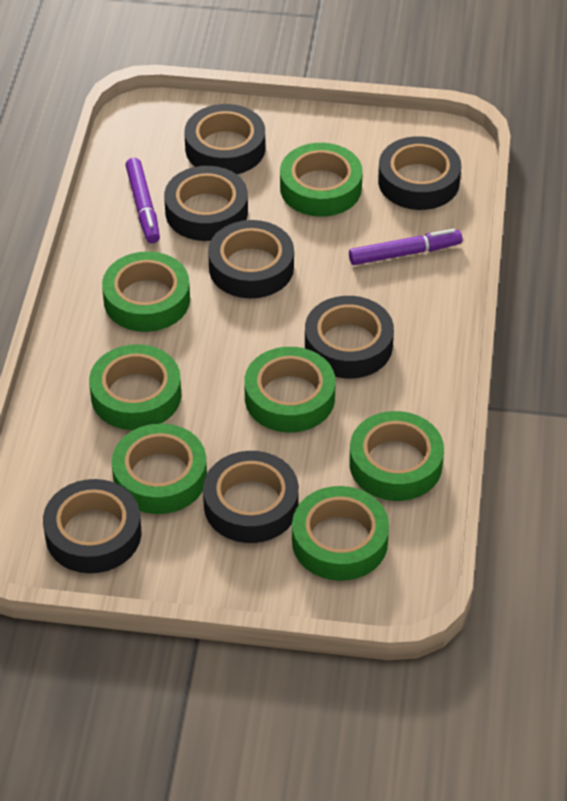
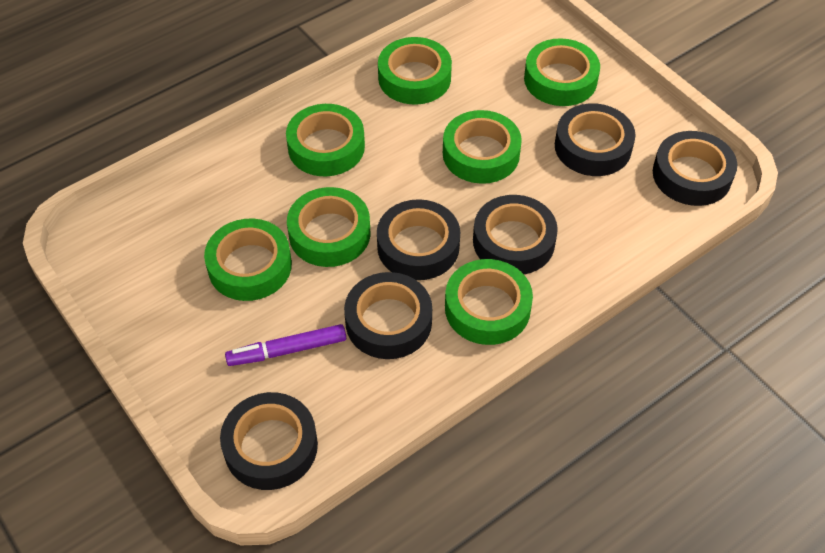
black tape: 7 -> 6
purple marker: 2 -> 1

